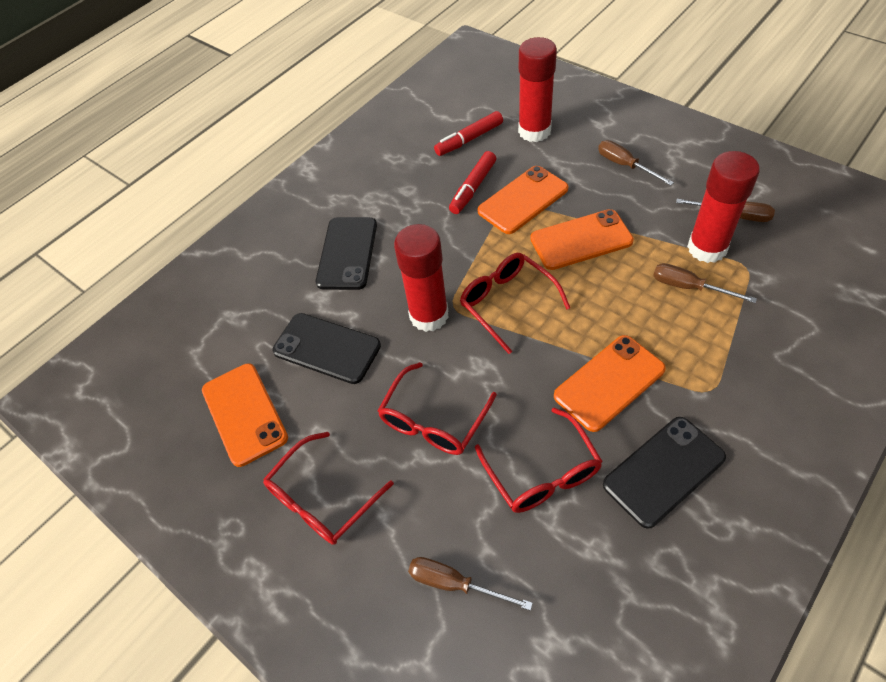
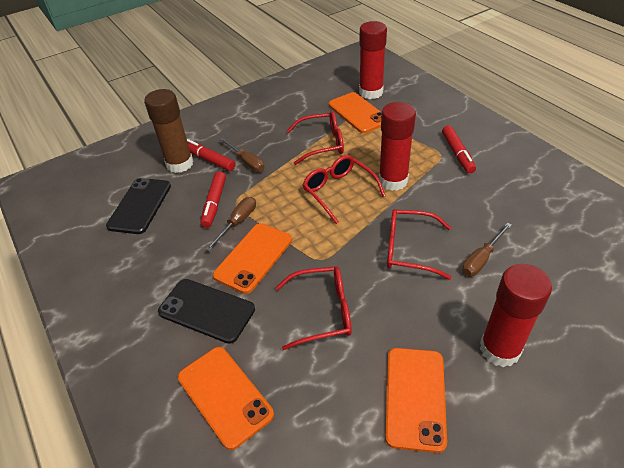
black phone: 3 -> 2
brown glue stick: 0 -> 1
brown screwdriver: 4 -> 3
red marker: 2 -> 3

